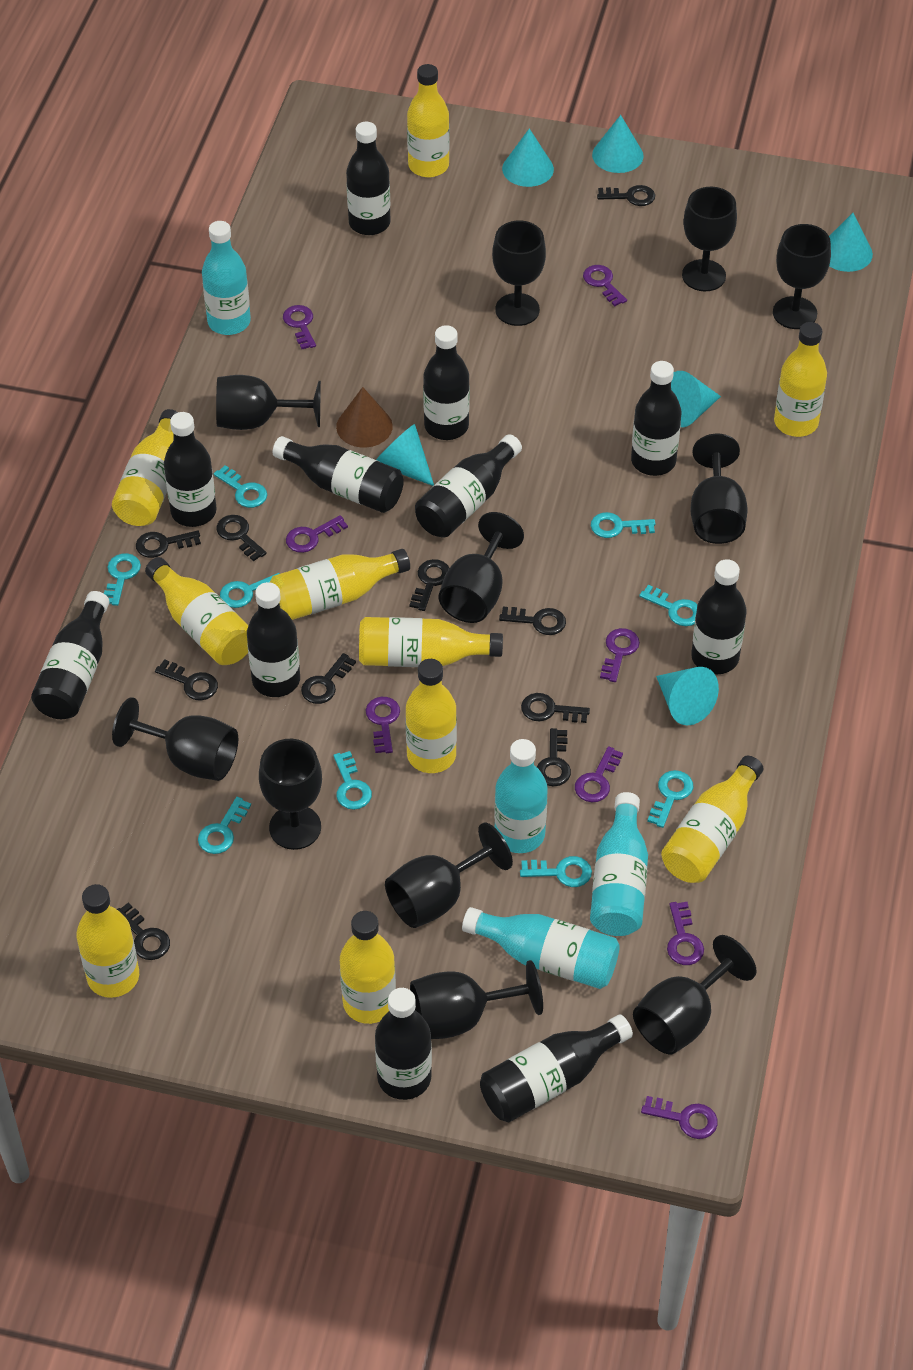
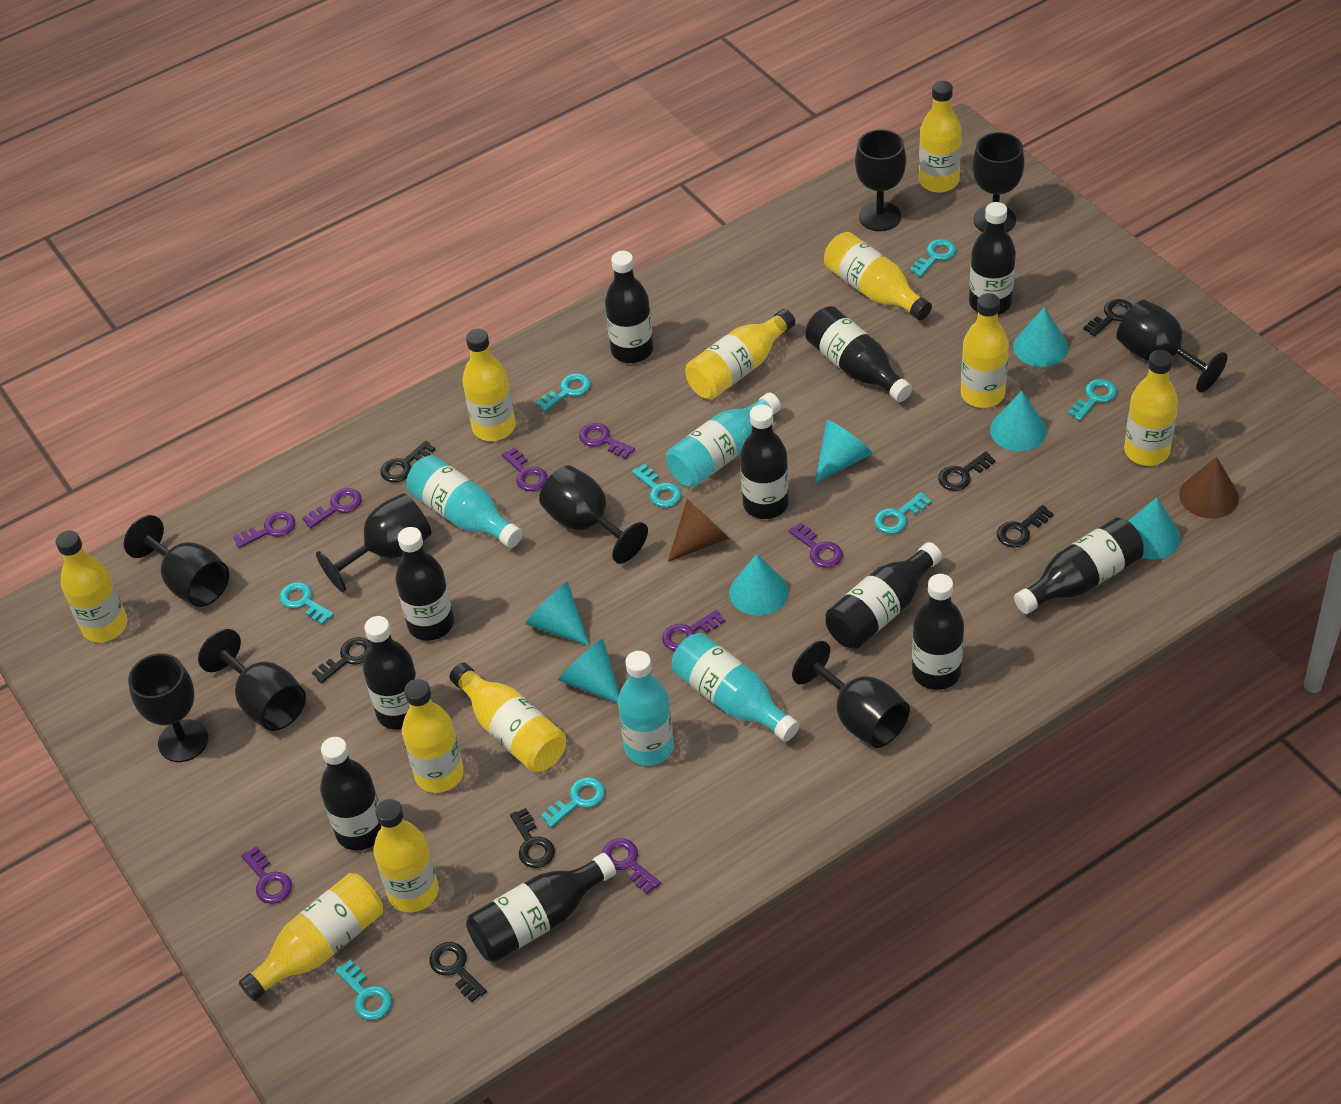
black goblet: 11 -> 9
black key: 10 -> 7
brown cone: 1 -> 2
turquoise cone: 6 -> 7
turquoise key: 9 -> 8
yellow bottle: 10 -> 11

